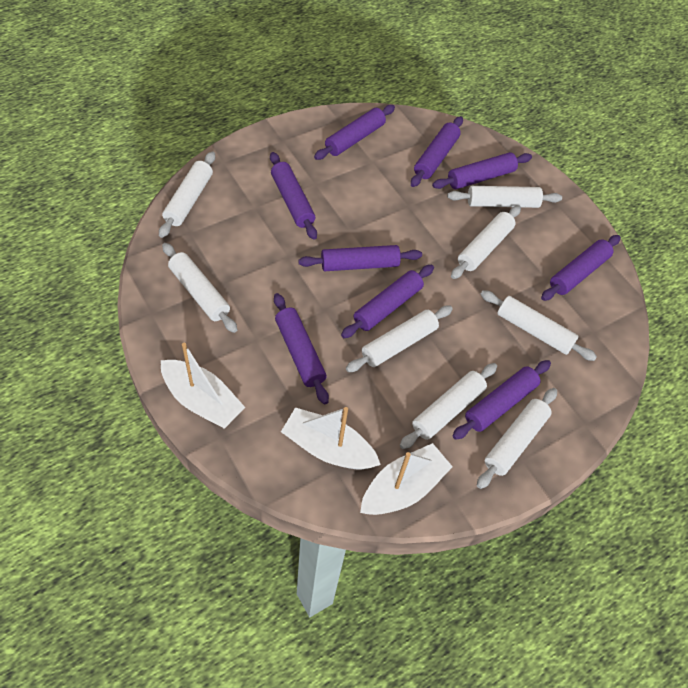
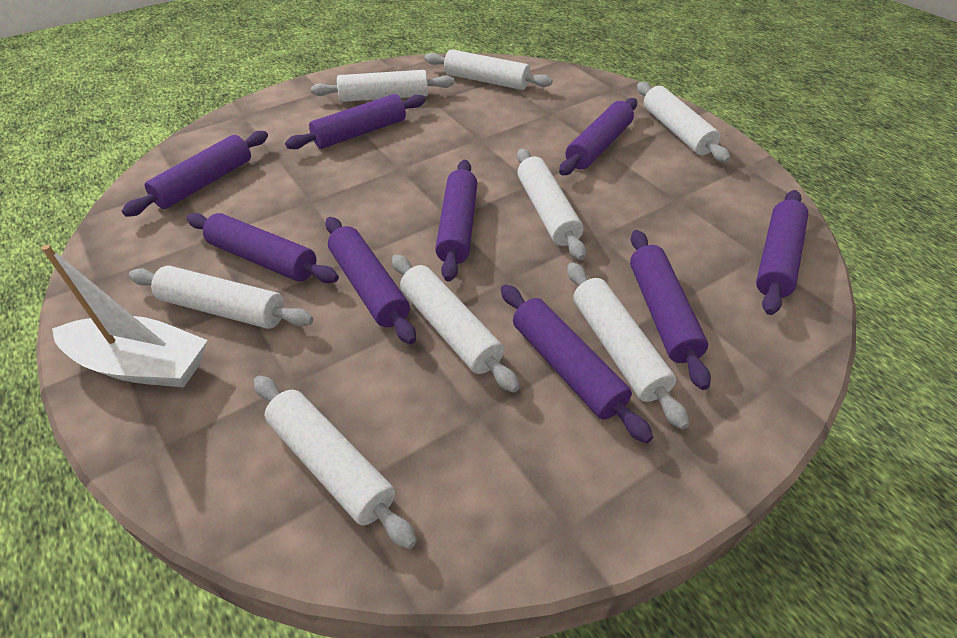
white boat: 3 -> 1

